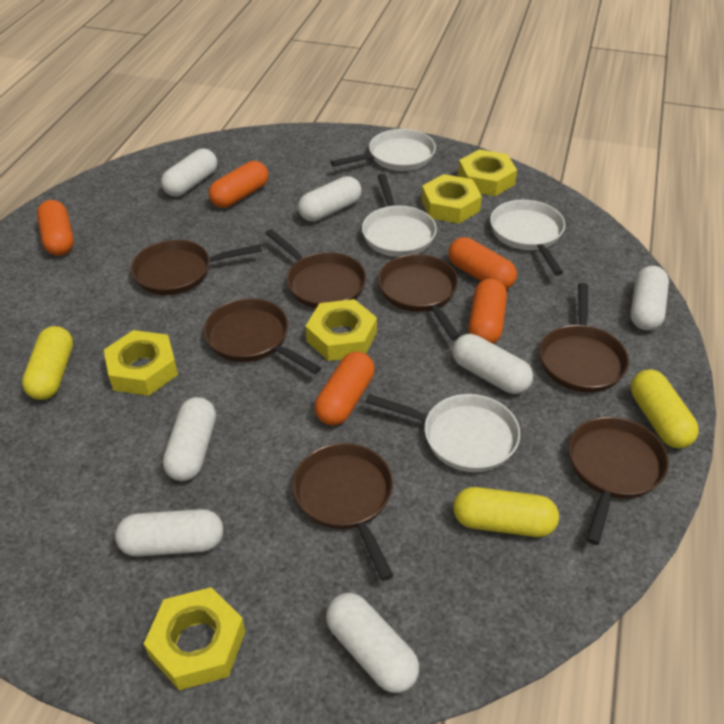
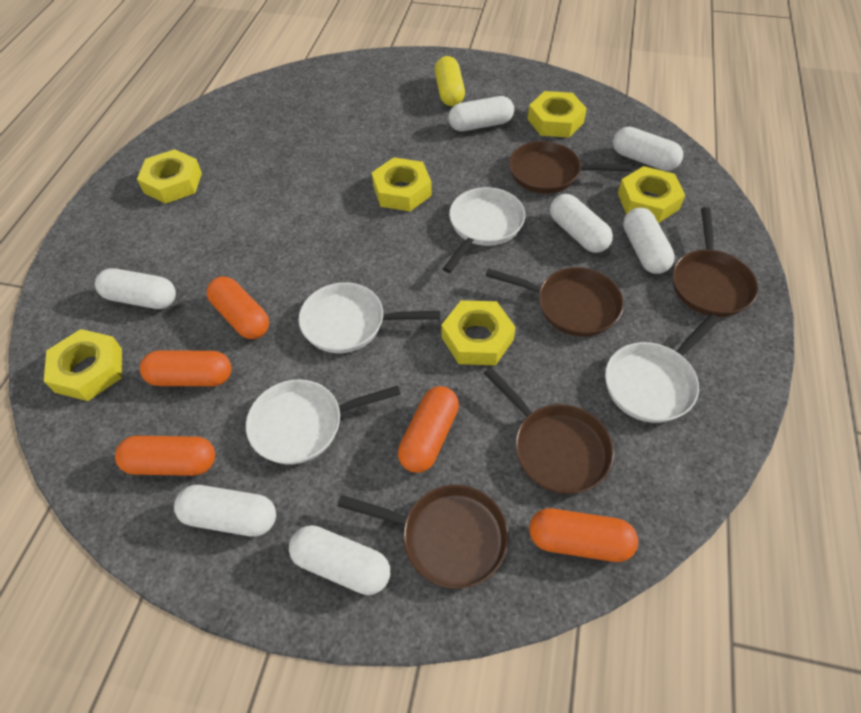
brown pan: 7 -> 5
yellow capsule: 3 -> 1
yellow nut: 5 -> 6

